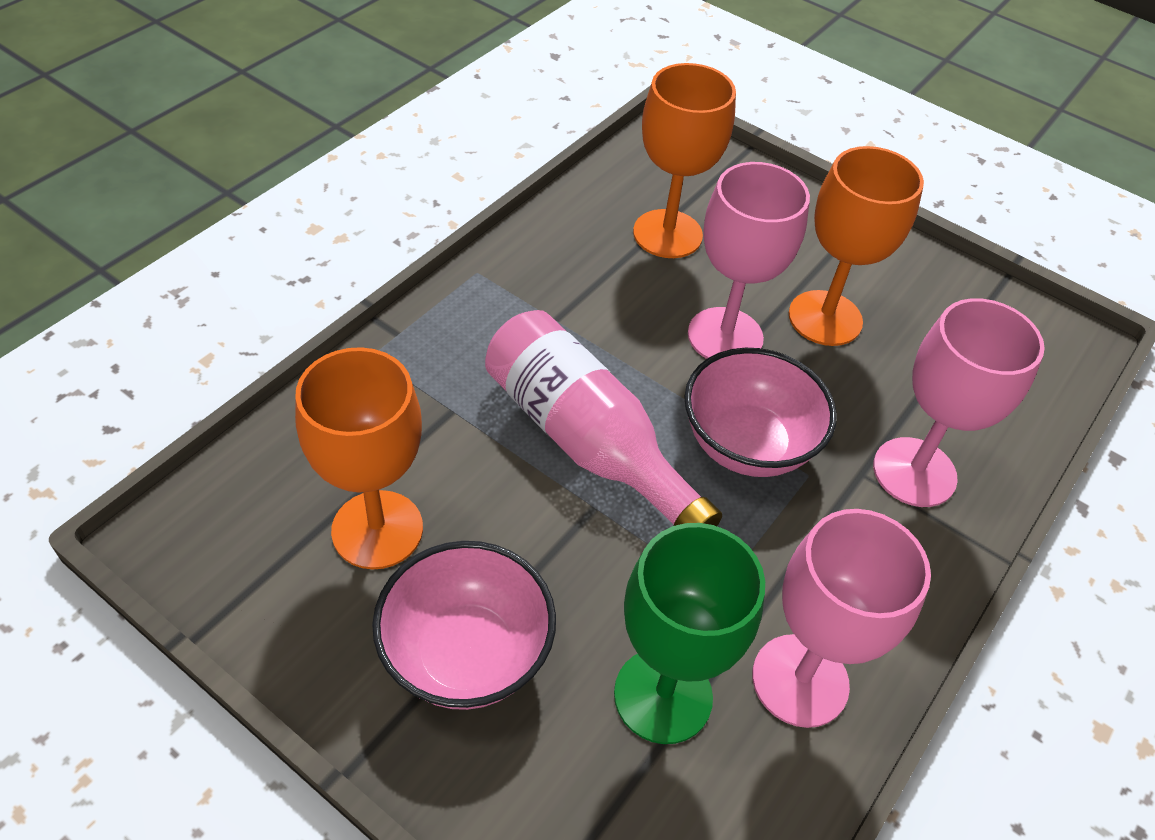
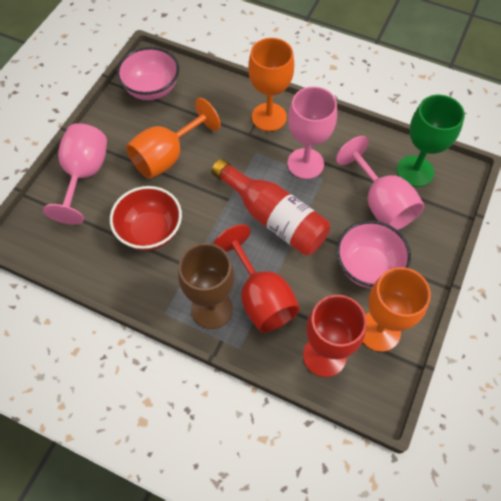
brown goblet: 0 -> 1
pink bottle: 1 -> 0
red bottle: 0 -> 1
red bowl: 0 -> 1
red goblet: 0 -> 2

